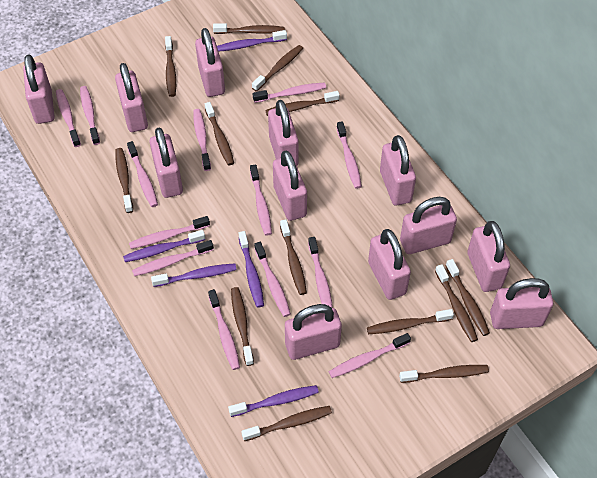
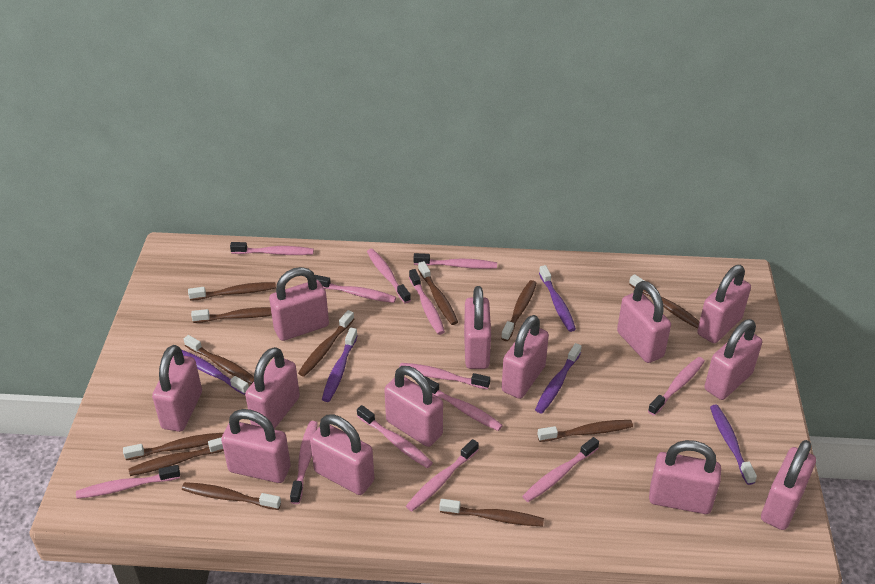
brown toothbrush: 13 -> 12
pink padlock: 12 -> 13

